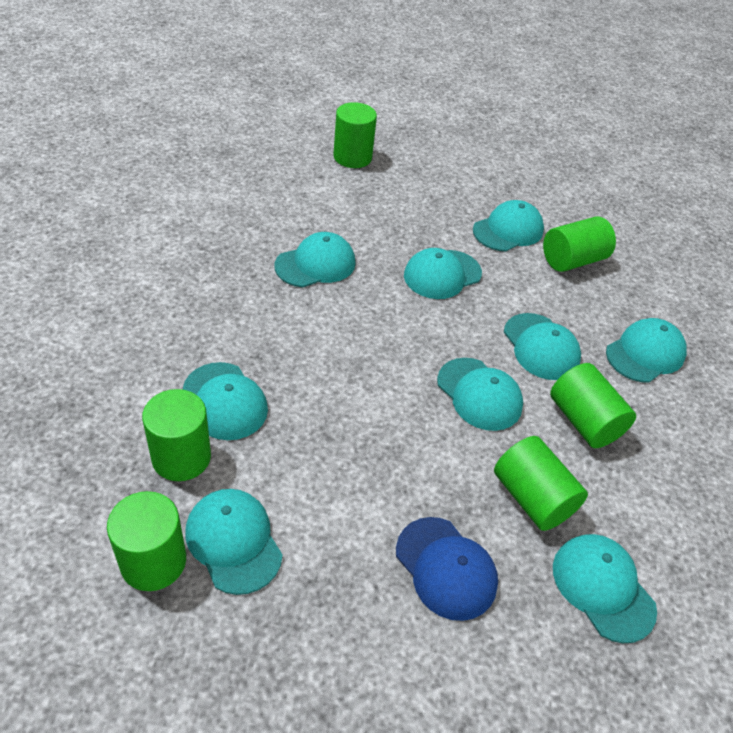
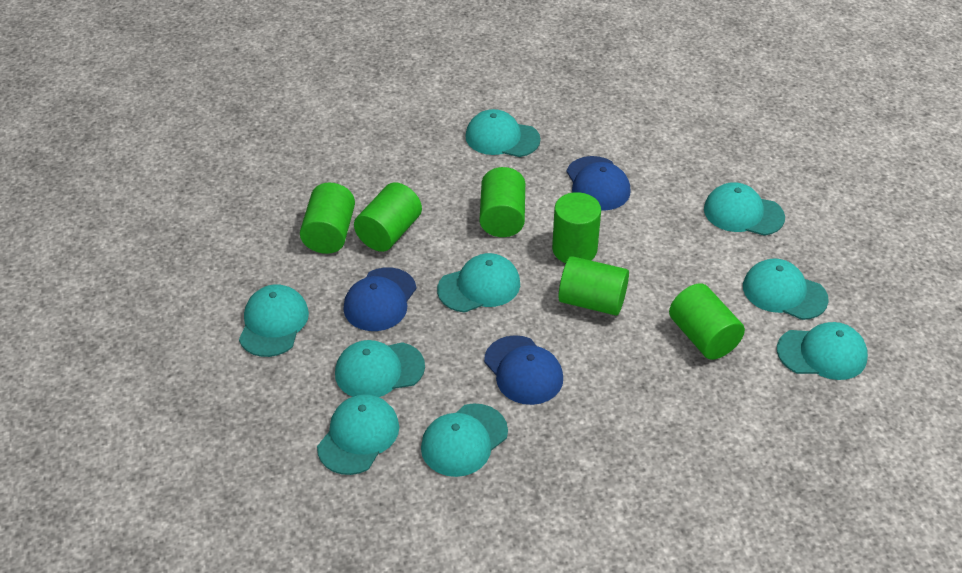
blue cap: 1 -> 3

